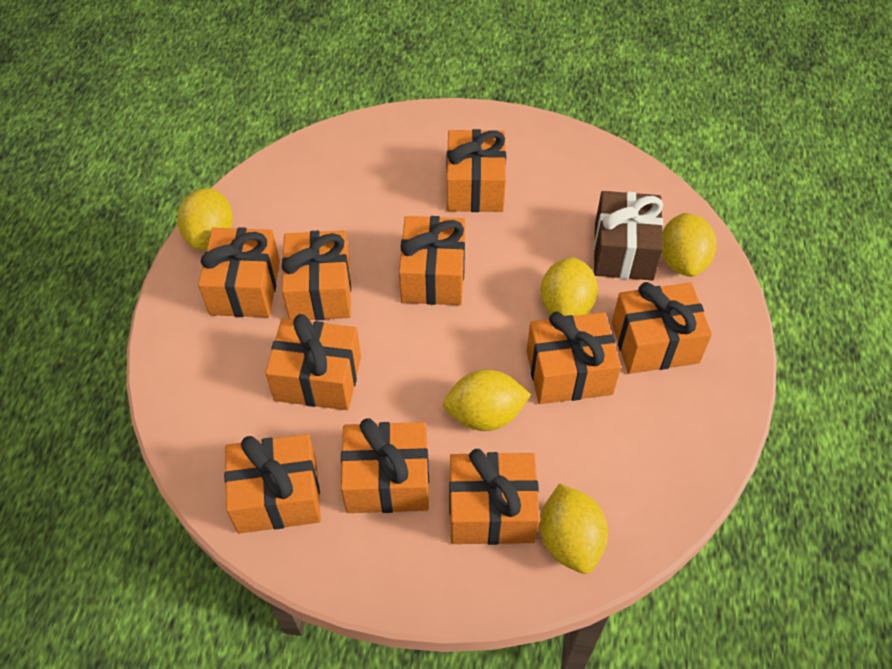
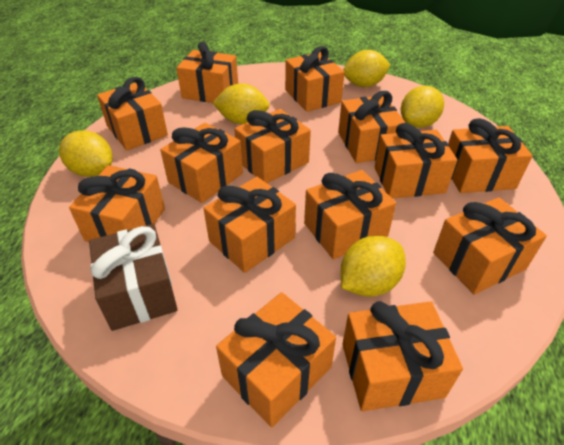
orange gift: 10 -> 14

